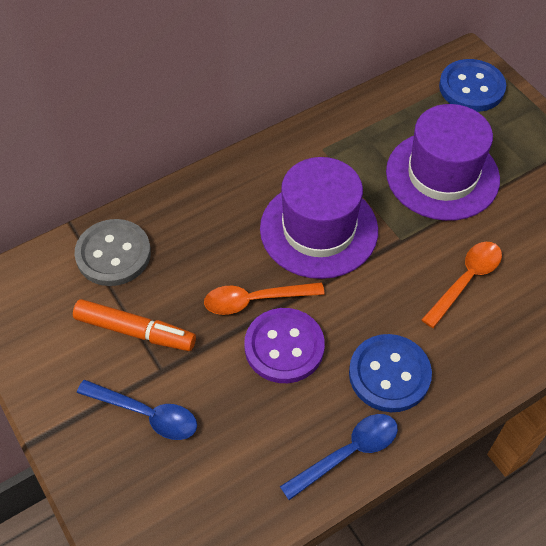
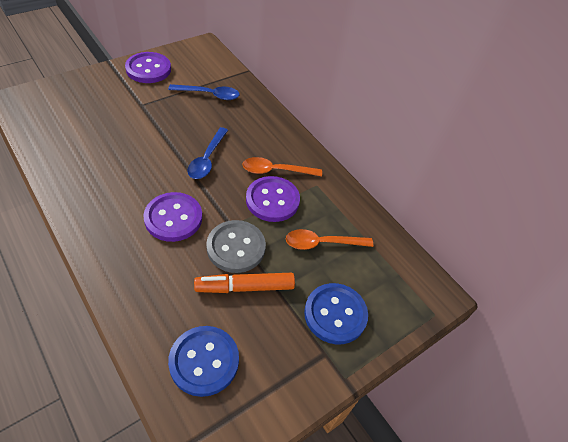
purple button: 1 -> 3
purple hat: 2 -> 0

